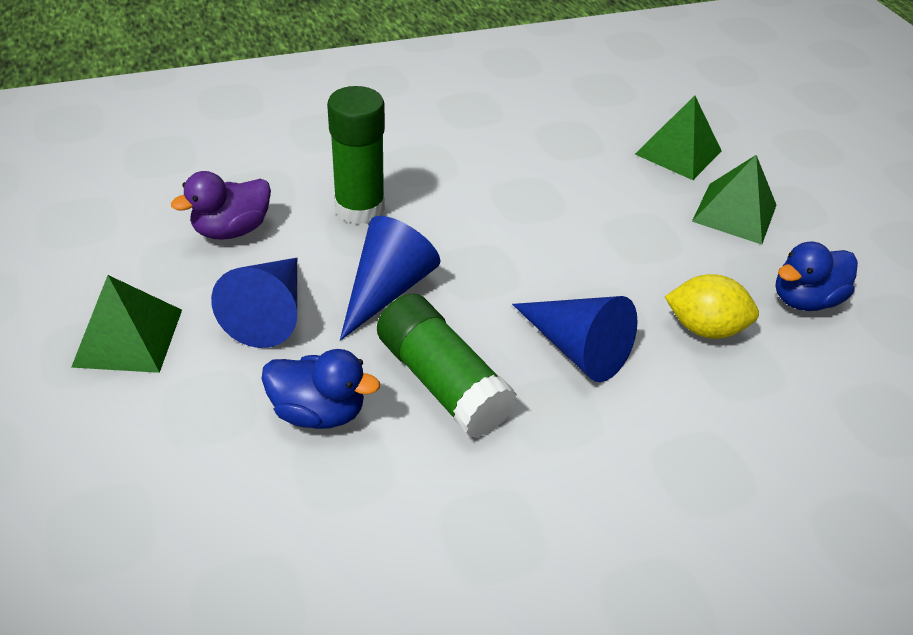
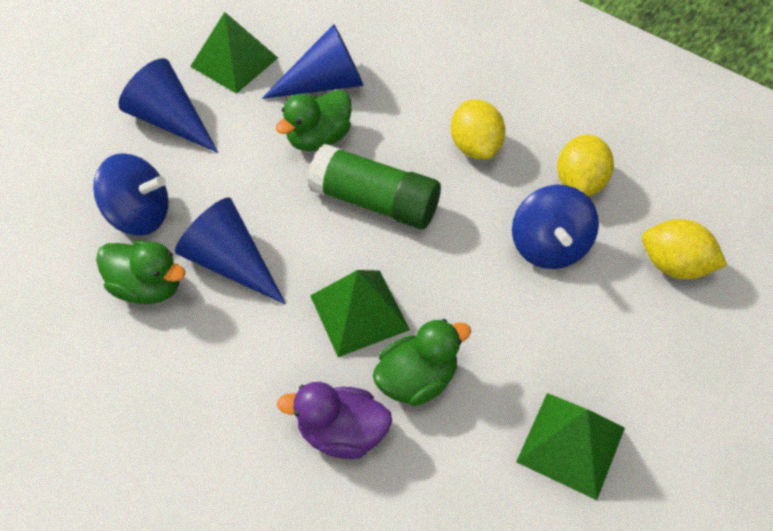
blue duck: 2 -> 0
blue spinning top: 0 -> 2
green duck: 0 -> 3
green glue stick: 2 -> 1
yellow lemon: 1 -> 3

